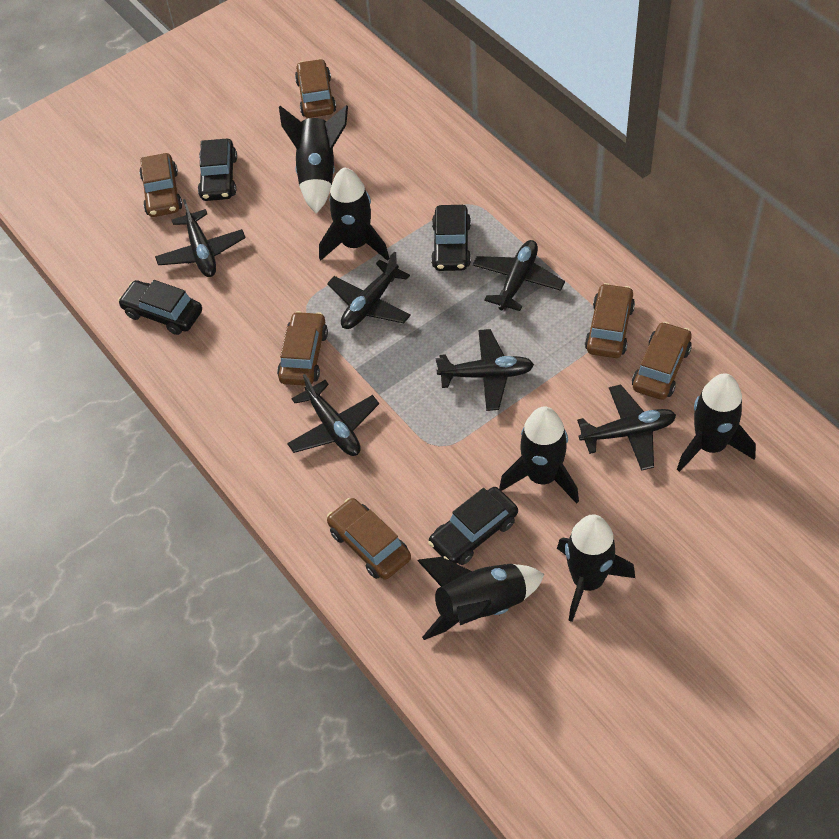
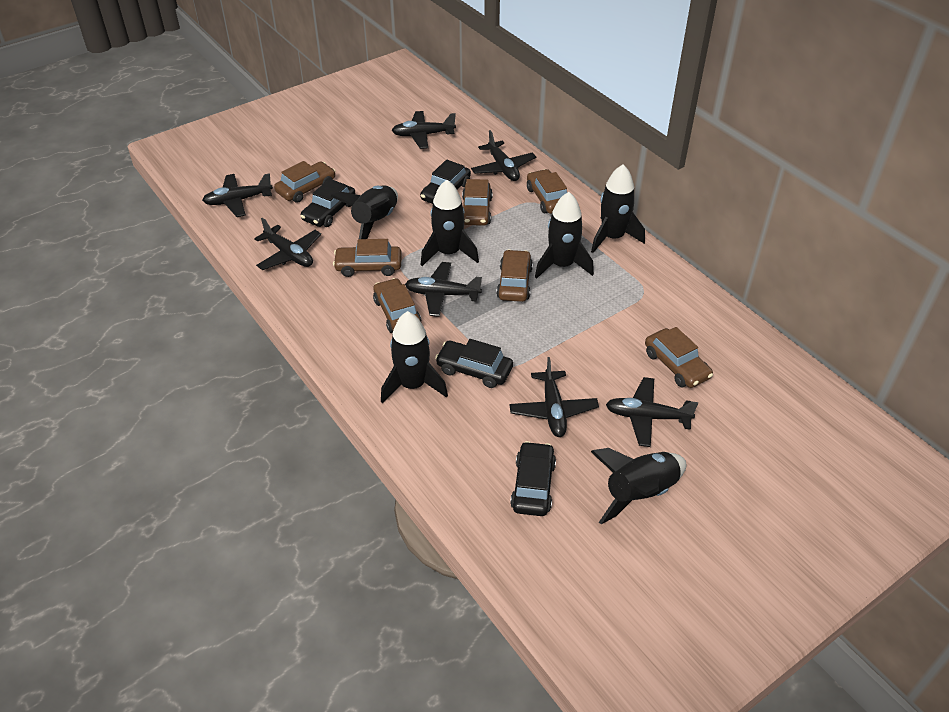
black plane: 6 -> 7
brown car: 6 -> 7

